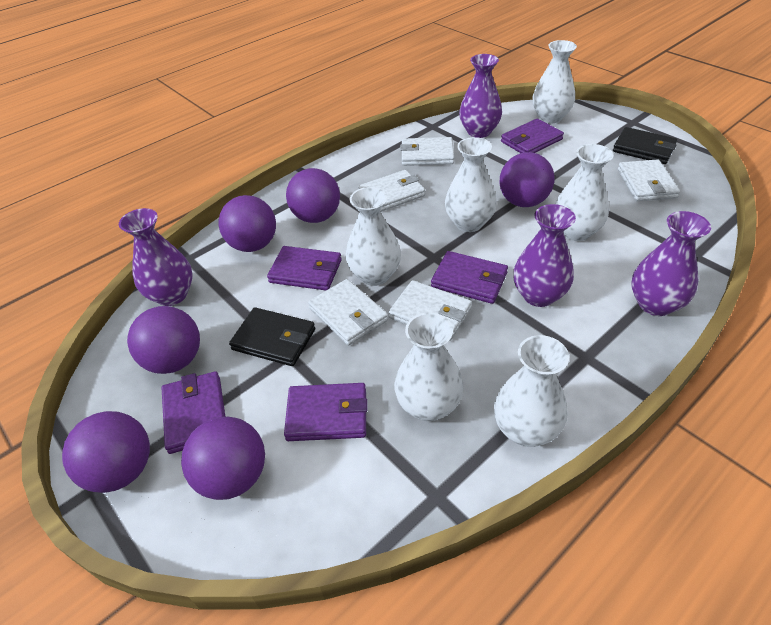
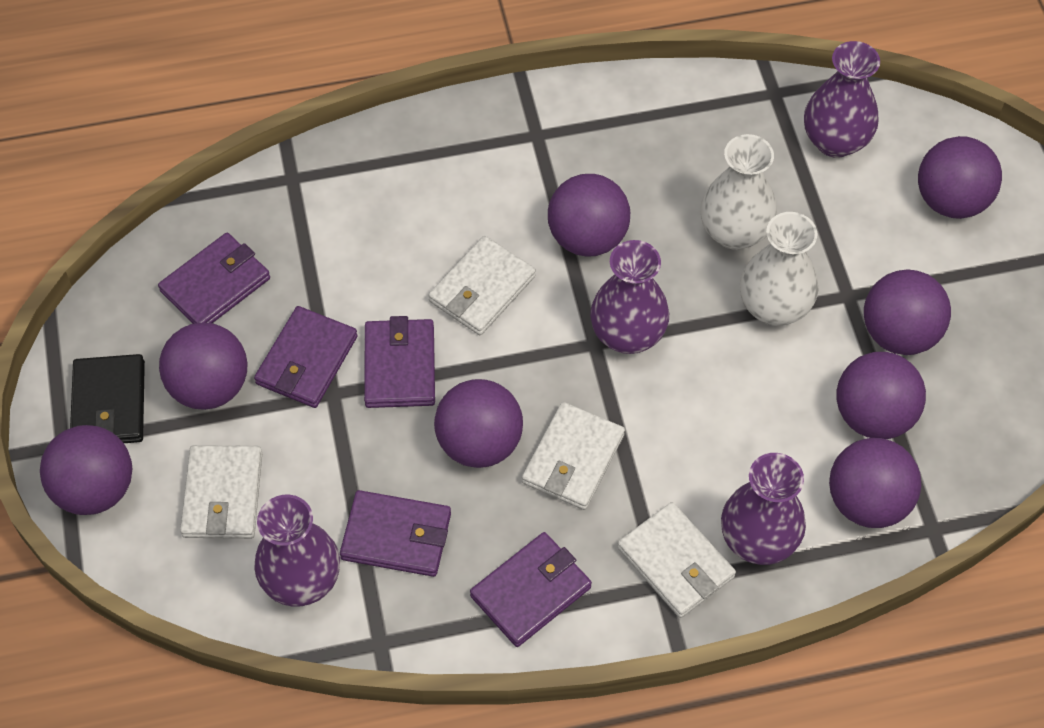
black wallet: 2 -> 1
purple ball: 6 -> 8
white vase: 6 -> 2
white wallet: 5 -> 4

